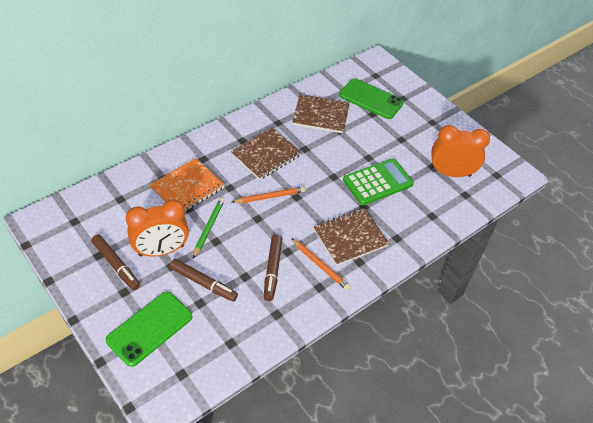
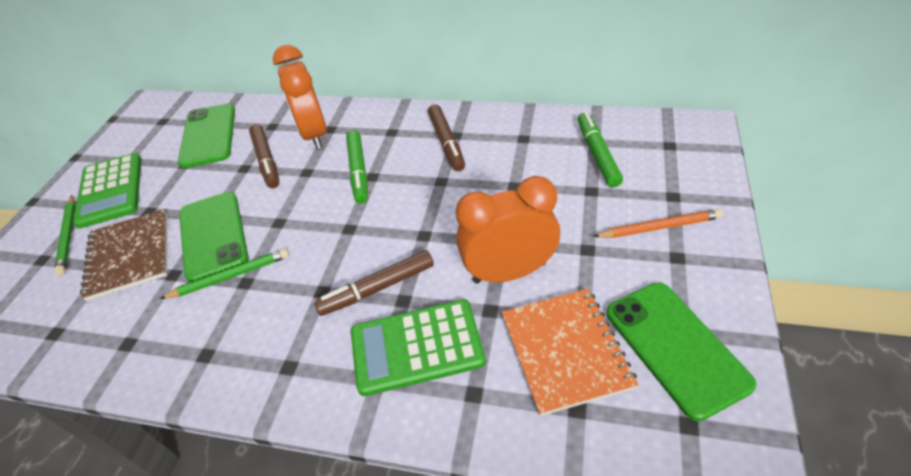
brown notebook: 3 -> 1
green calculator: 1 -> 2
green marker: 0 -> 2
green pencil: 1 -> 2
green phone: 2 -> 3
orange pencil: 2 -> 1

